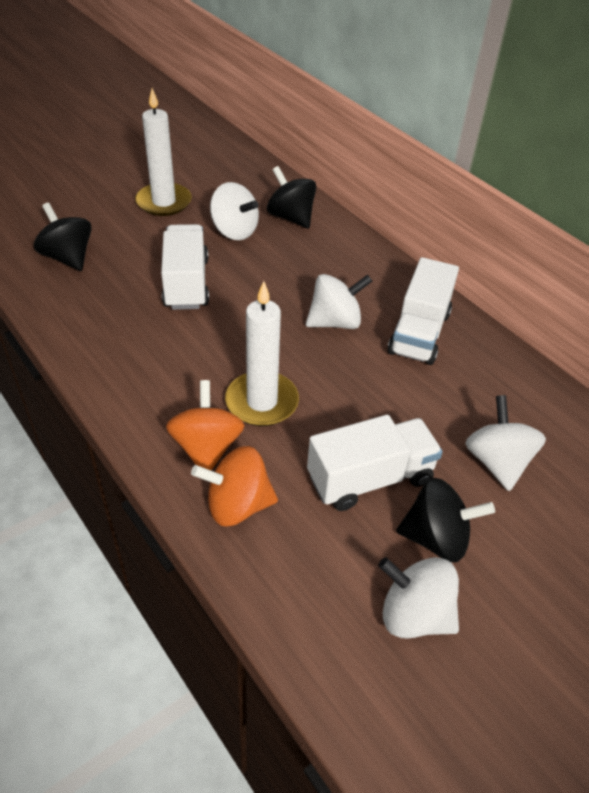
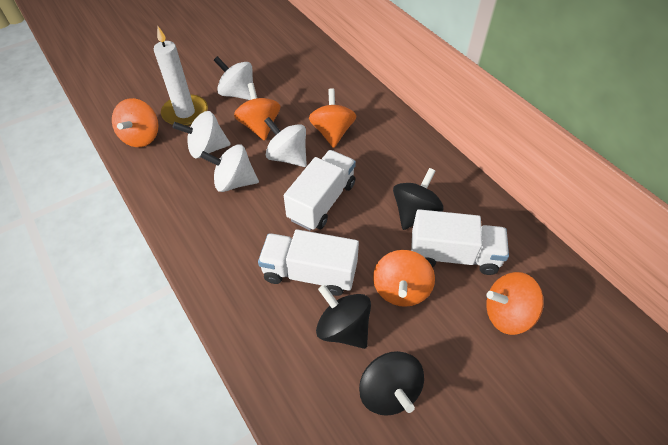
orange spinning top: 2 -> 5
white candle: 2 -> 1

